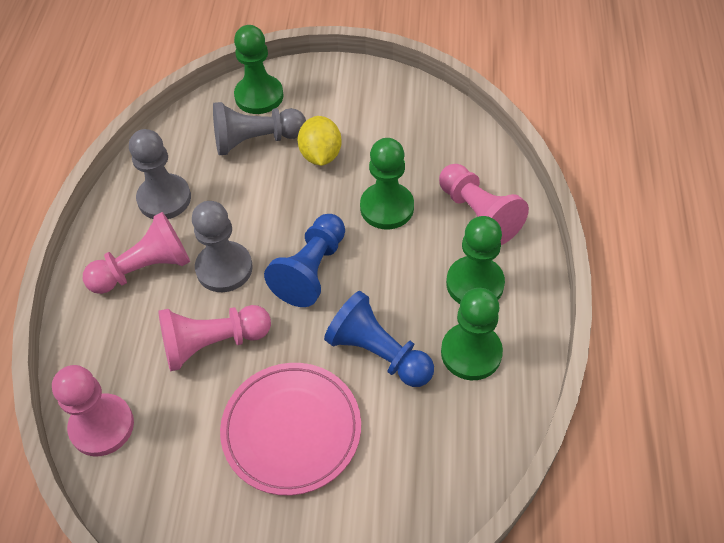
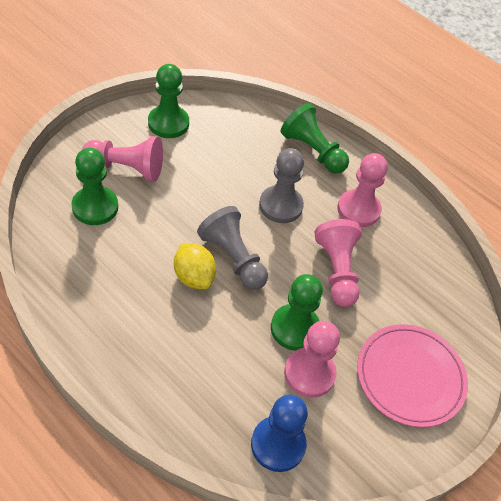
blue pawn: 2 -> 1
grey pawn: 3 -> 2

